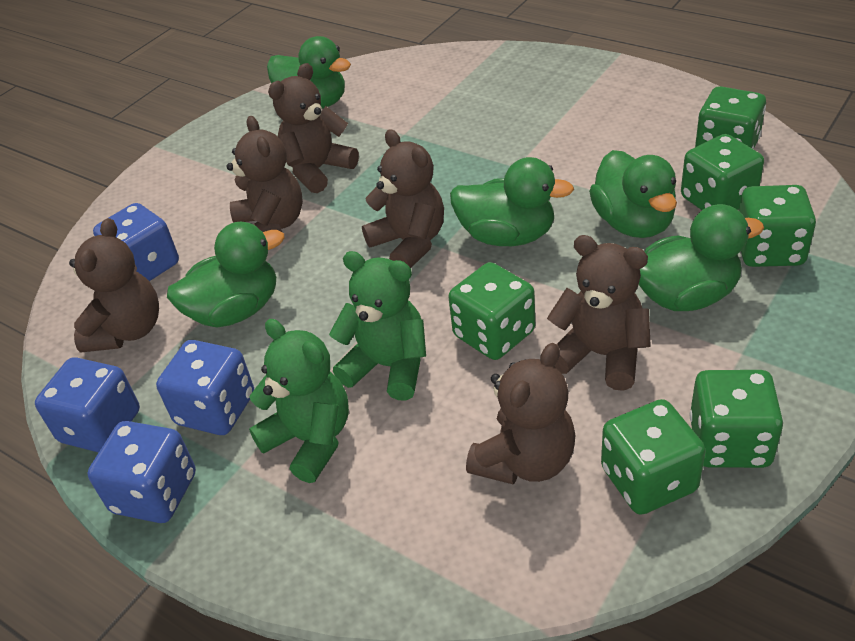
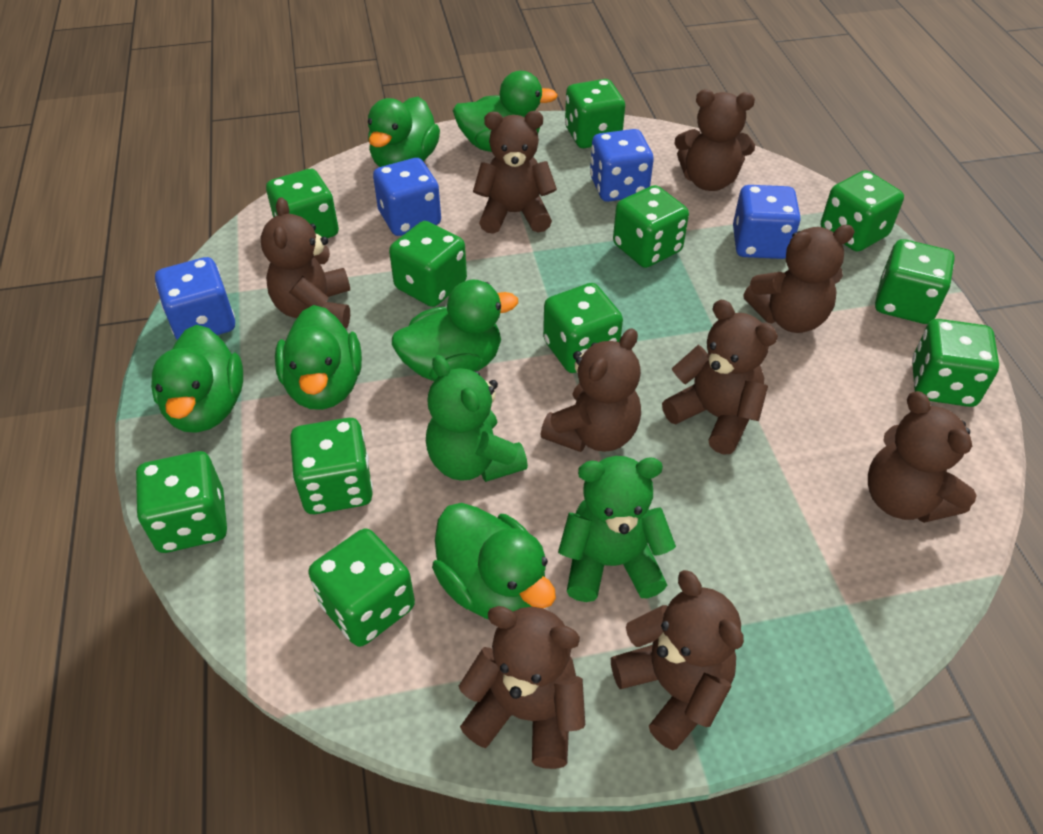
brown teddy bear: 6 -> 9
green dice: 6 -> 11
green duck: 5 -> 6

